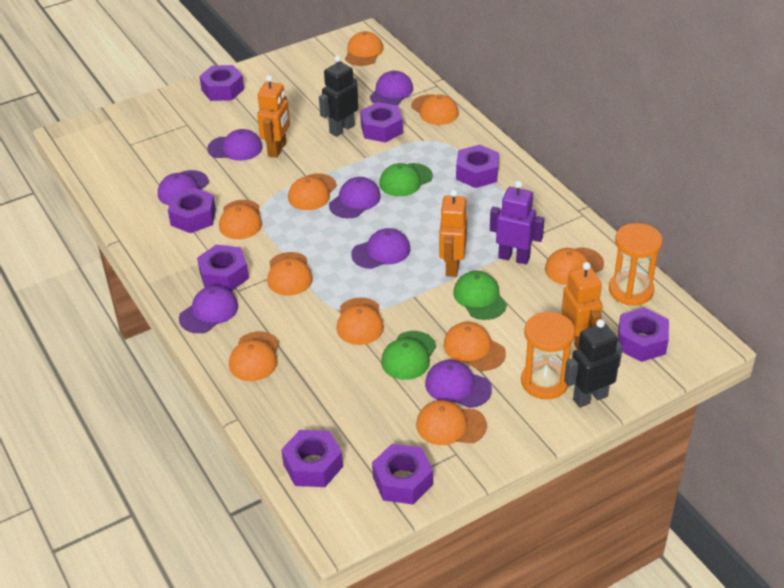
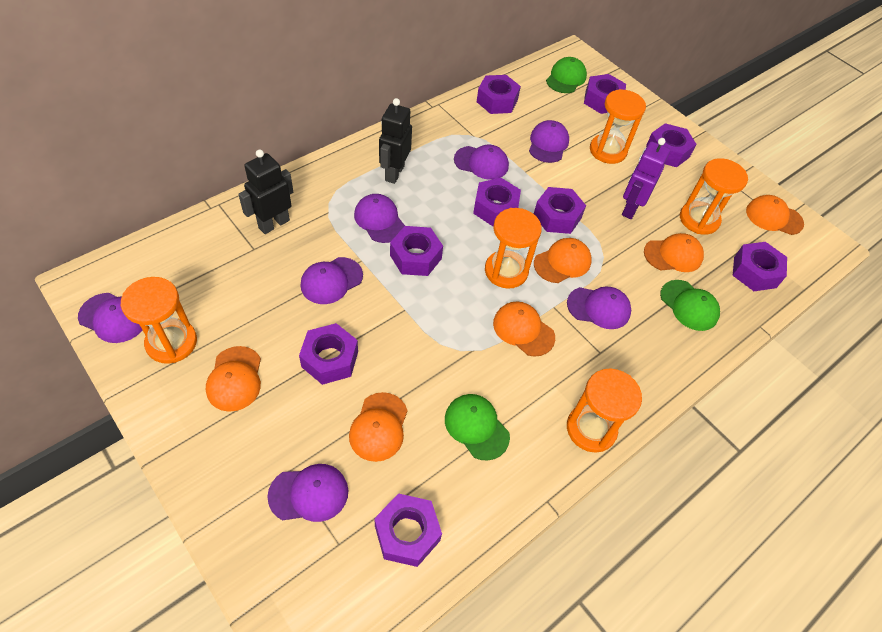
orange cap: 10 -> 6
orange hourglass: 2 -> 5
orange robot: 3 -> 0
purple nut: 8 -> 9

